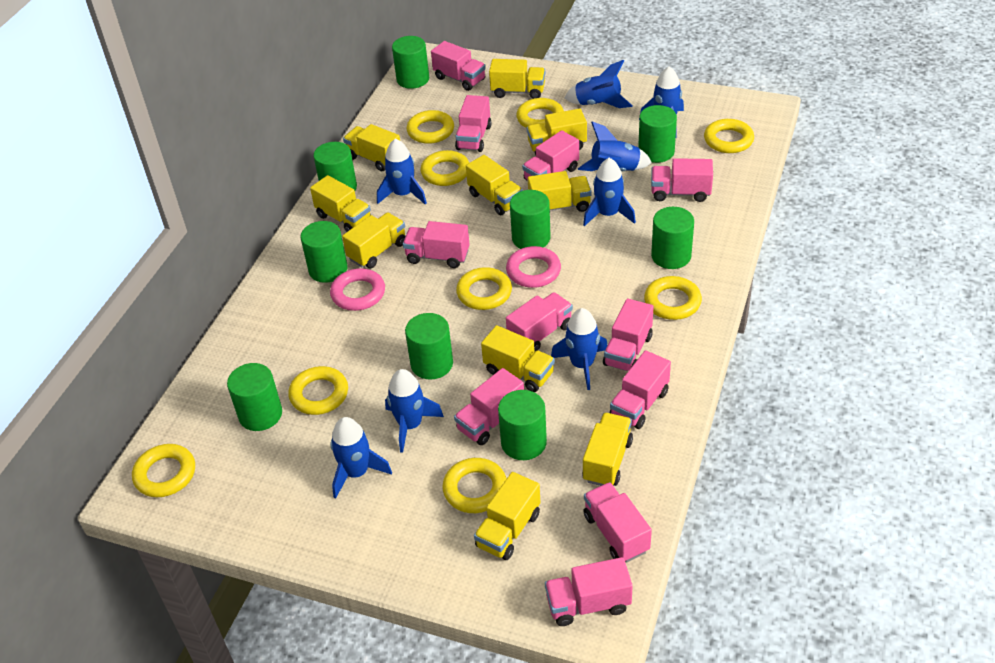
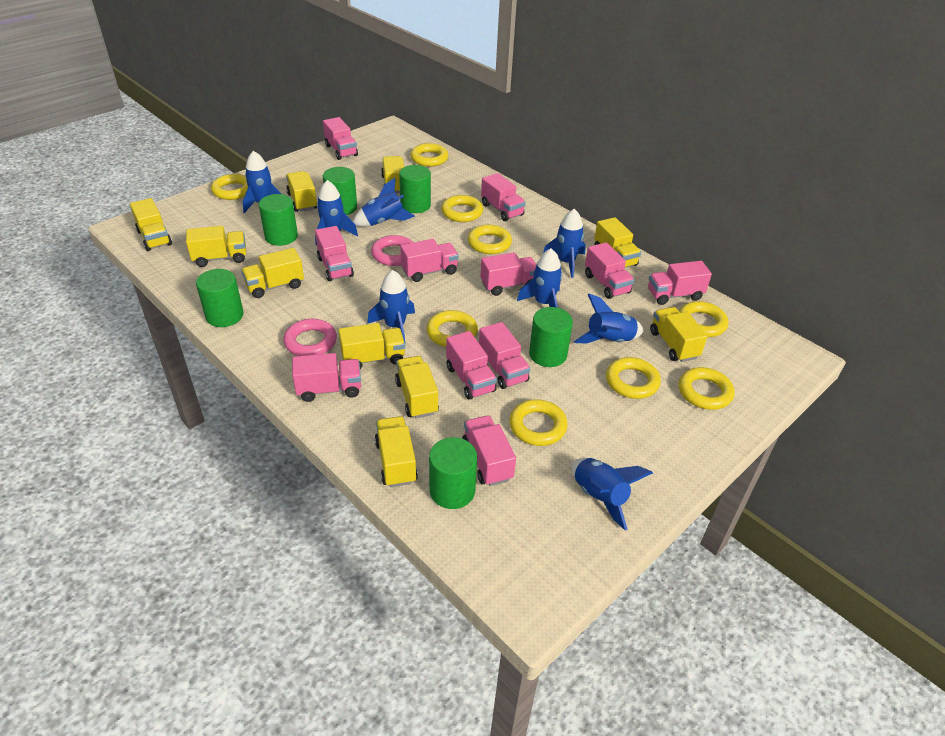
green cylinder: 9 -> 6

